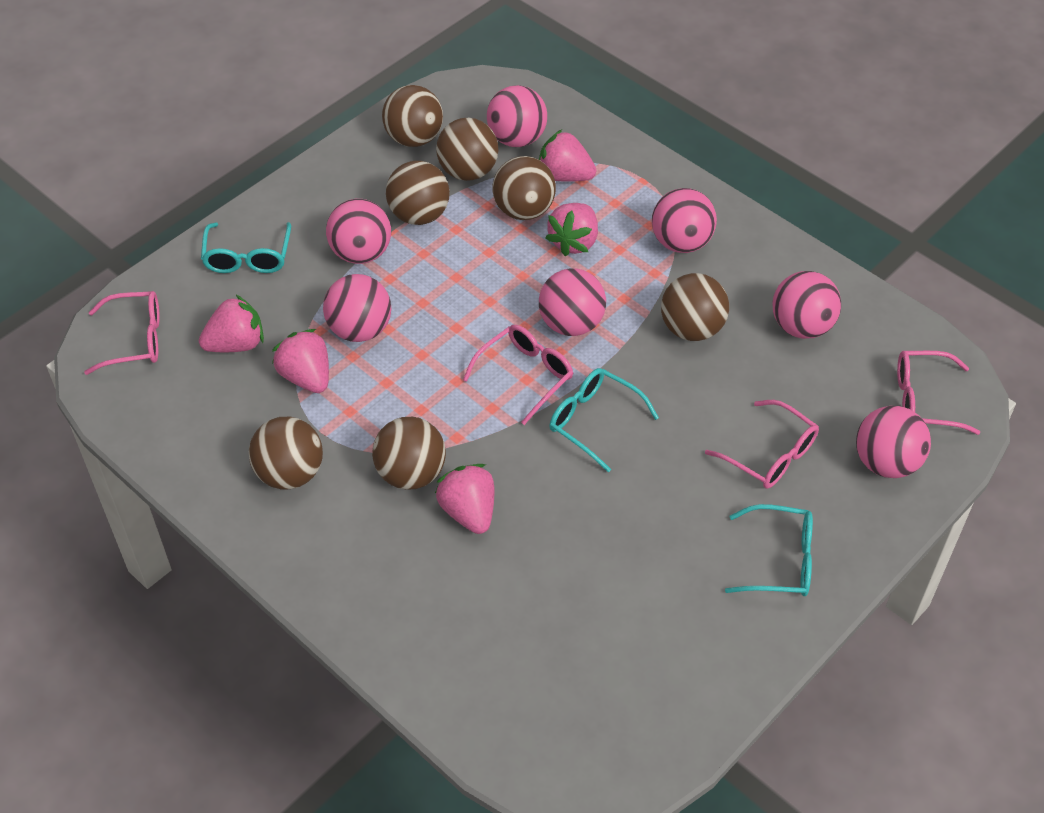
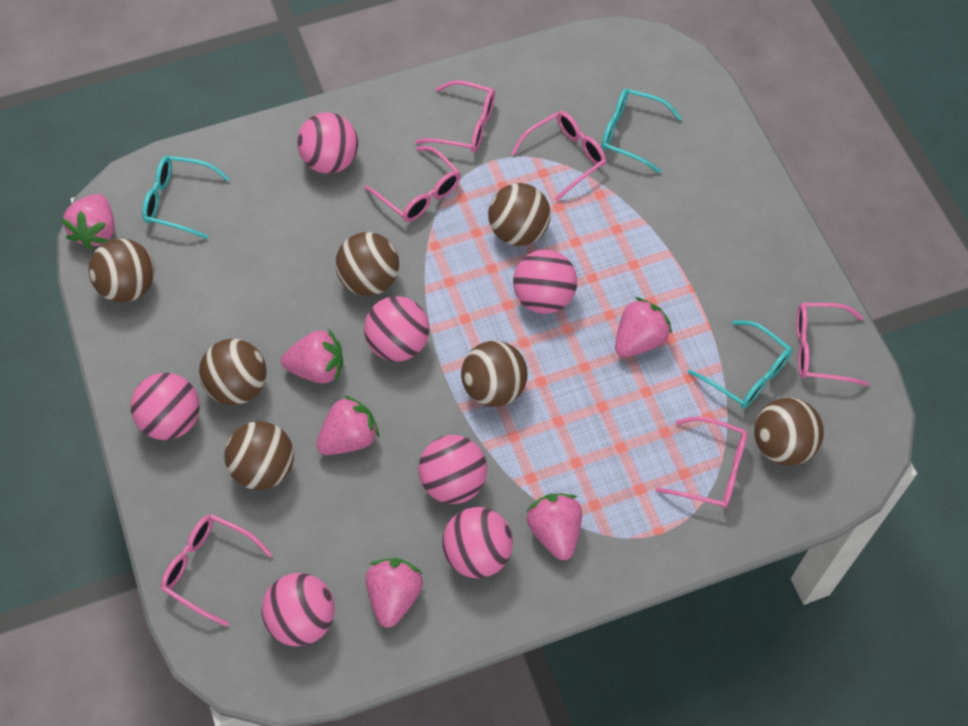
pink glasses: 4 -> 6
pink strawberry: 5 -> 6

